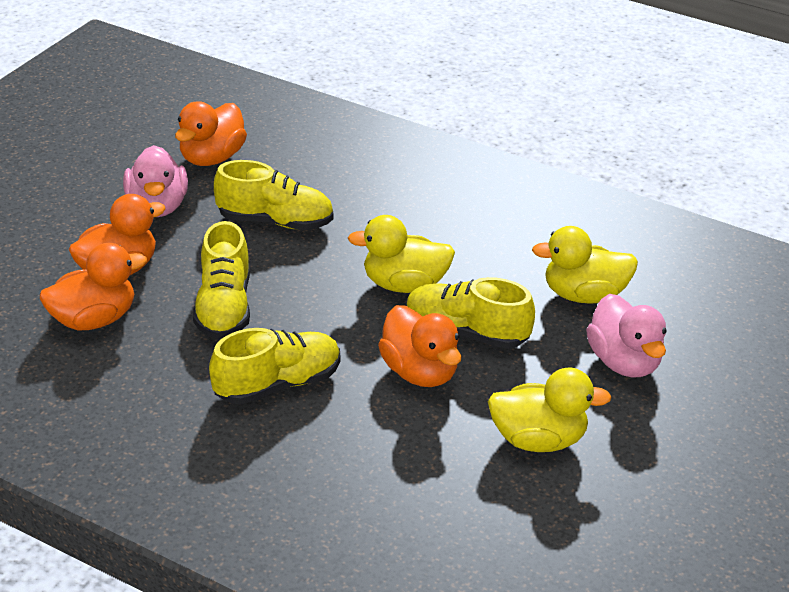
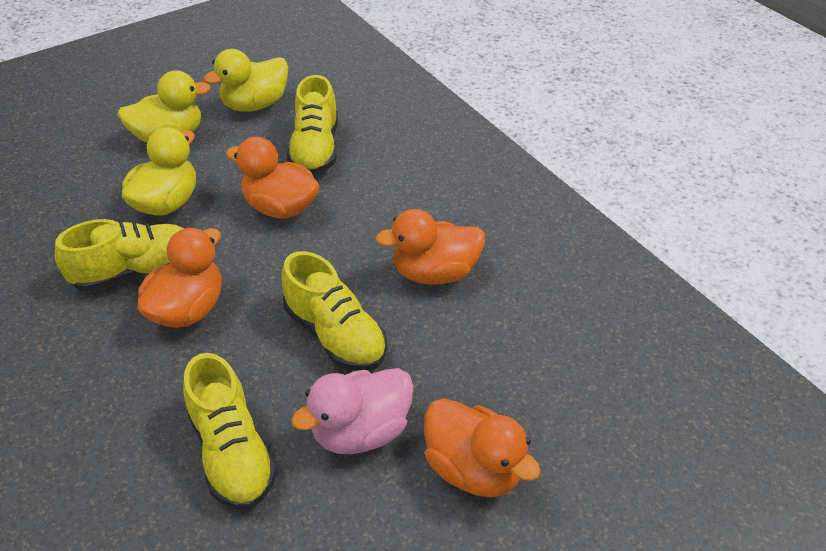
pink duck: 2 -> 1

